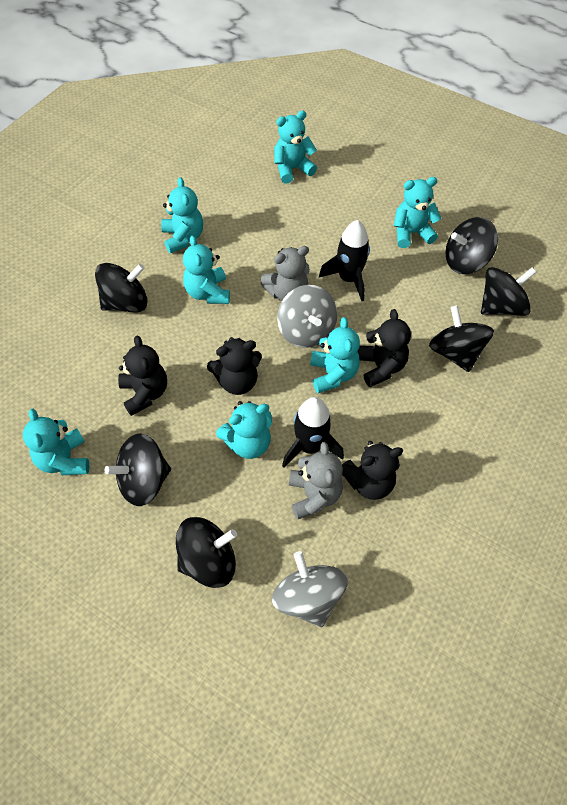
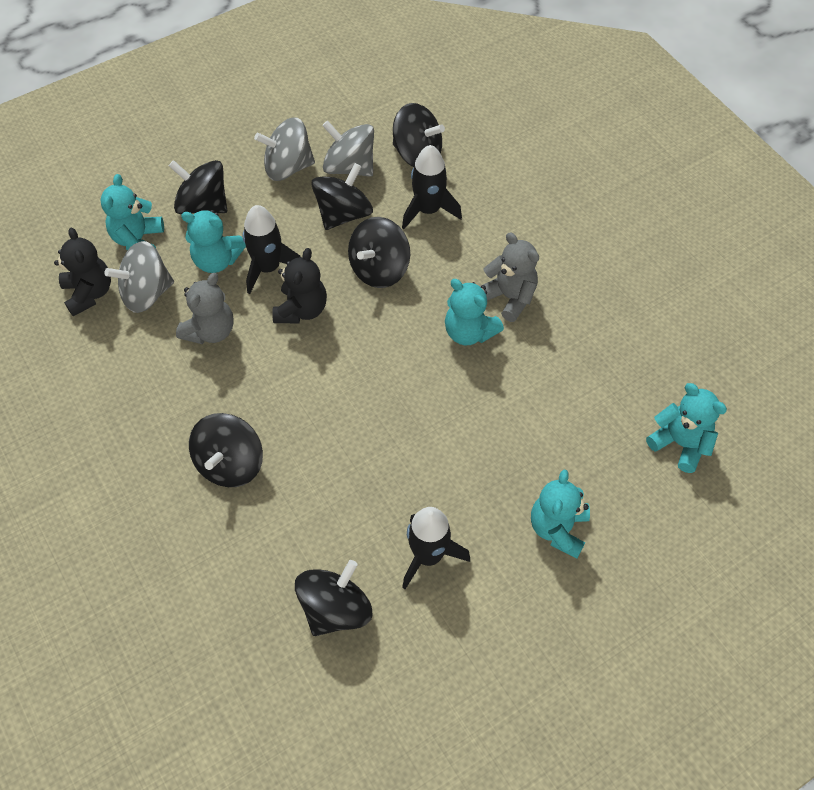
black rocket: 2 -> 3
black teddy bear: 4 -> 2
grey spinning top: 2 -> 3
turquoise teddy bear: 7 -> 5

